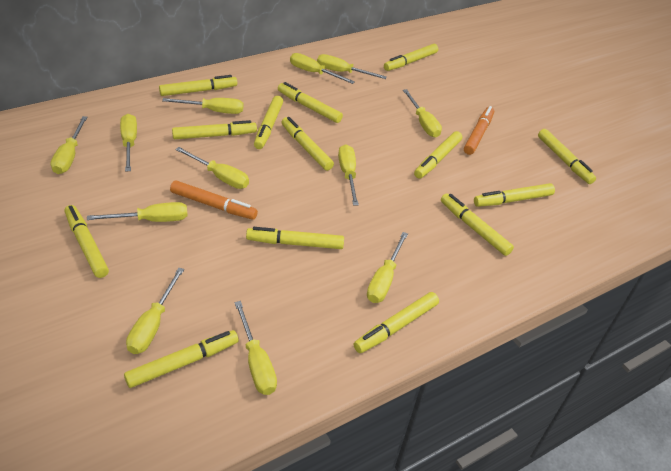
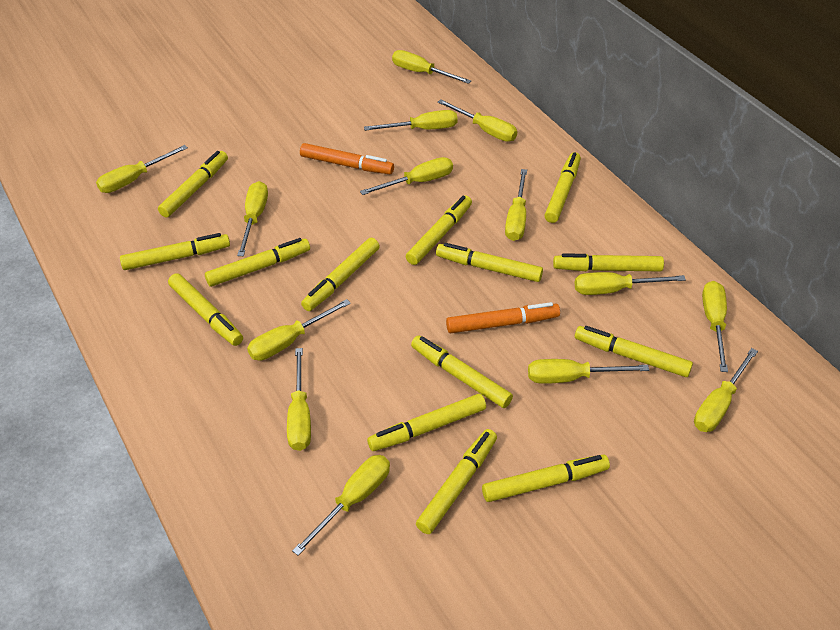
yellow screwdriver: 12 -> 14

